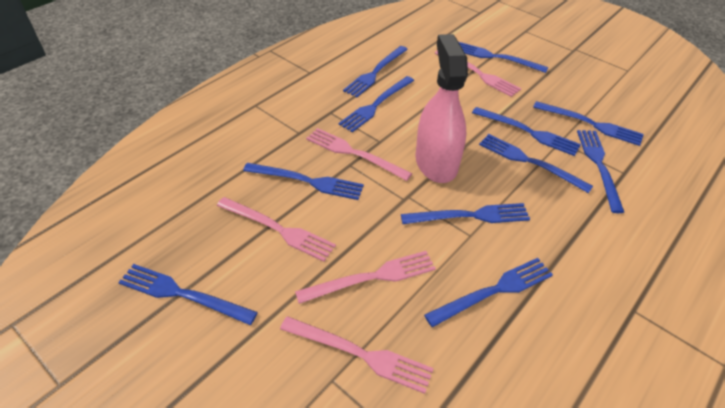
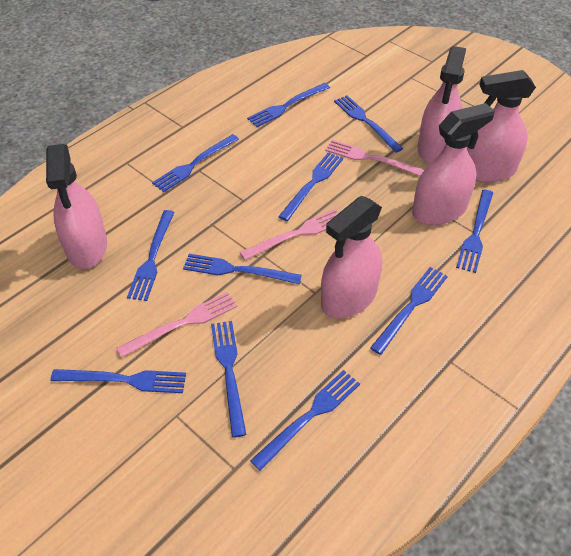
pink fork: 5 -> 3
pink spray bottle: 1 -> 5

